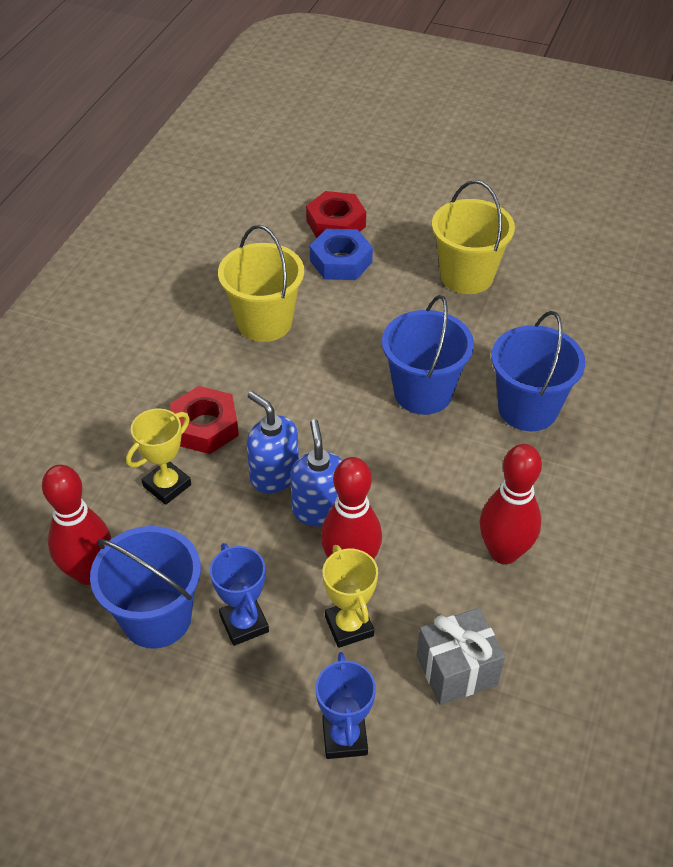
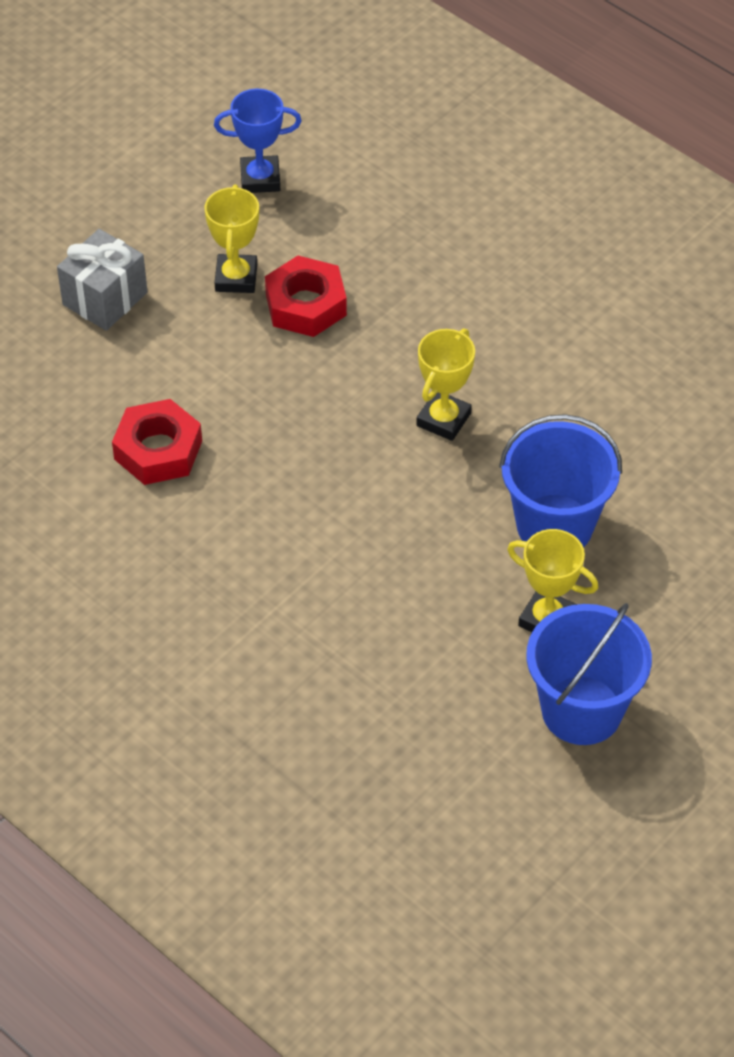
blue bucket: 3 -> 2
blue nut: 1 -> 0
blue soap dispenser: 2 -> 0
blue trophy: 2 -> 1
red bowling pin: 3 -> 0
yellow bucket: 2 -> 0
yellow trophy: 2 -> 3

